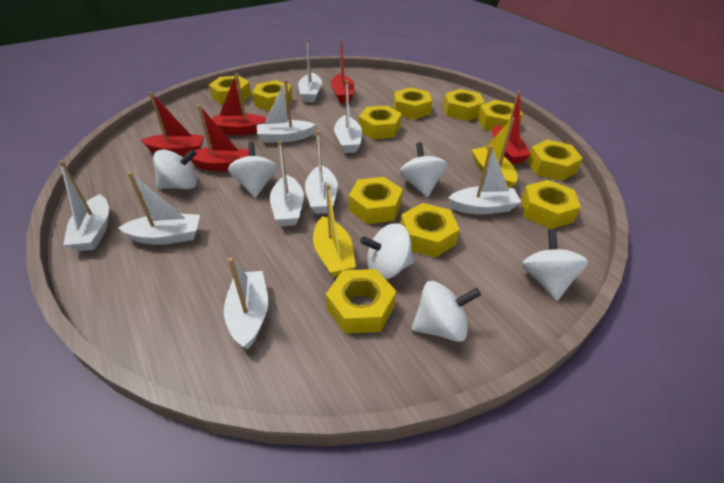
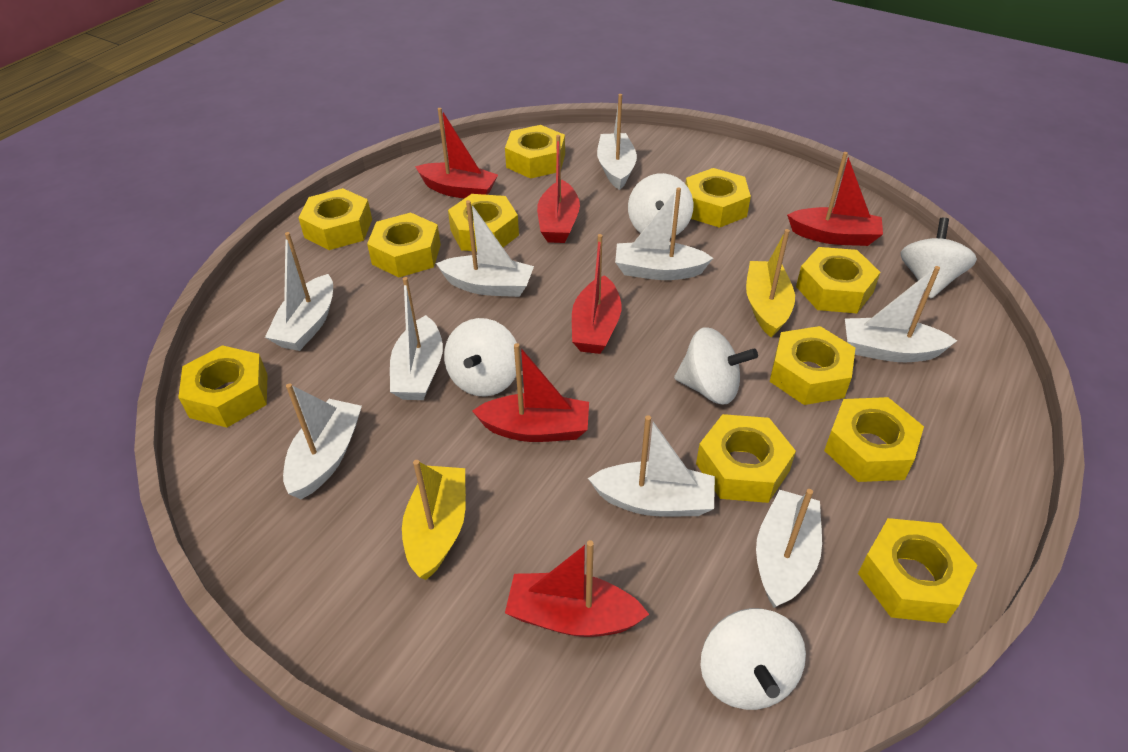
red boat: 5 -> 6
white spinning top: 6 -> 5

